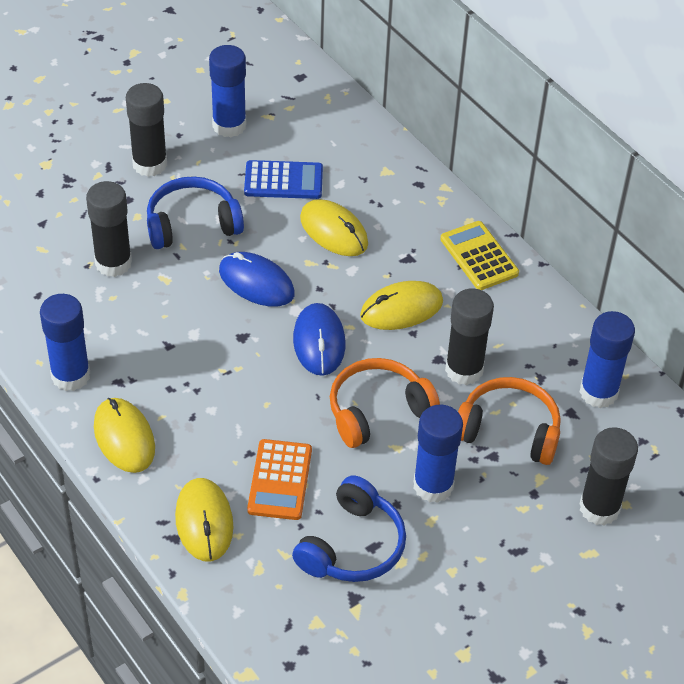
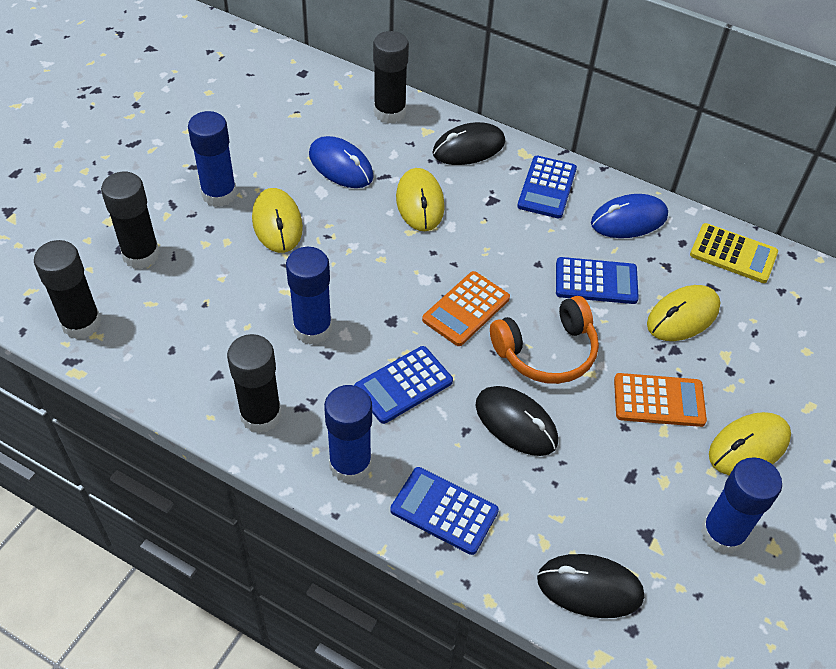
black mouse: 0 -> 3
blue calculator: 1 -> 4
blue headphones: 2 -> 0
orange calculator: 1 -> 2
orange headphones: 2 -> 1

